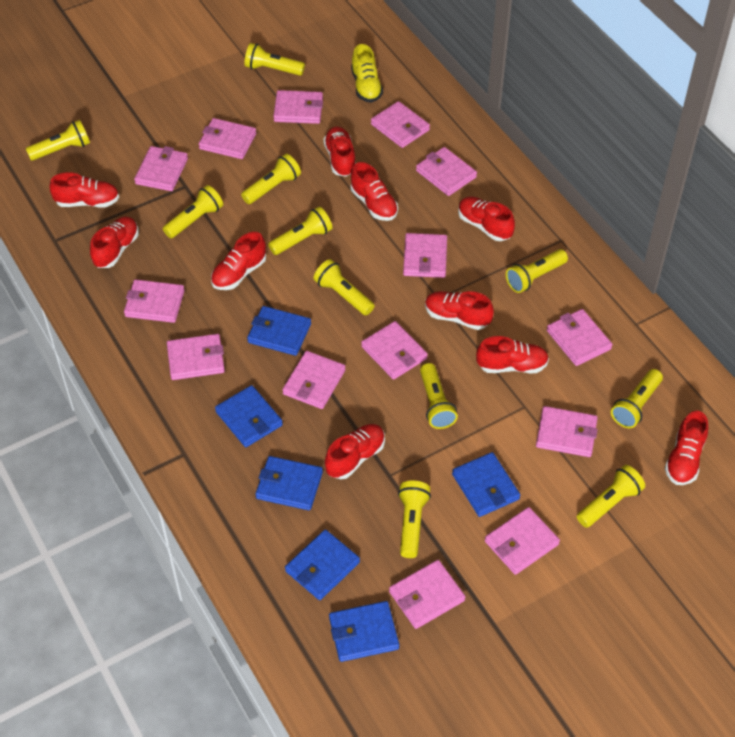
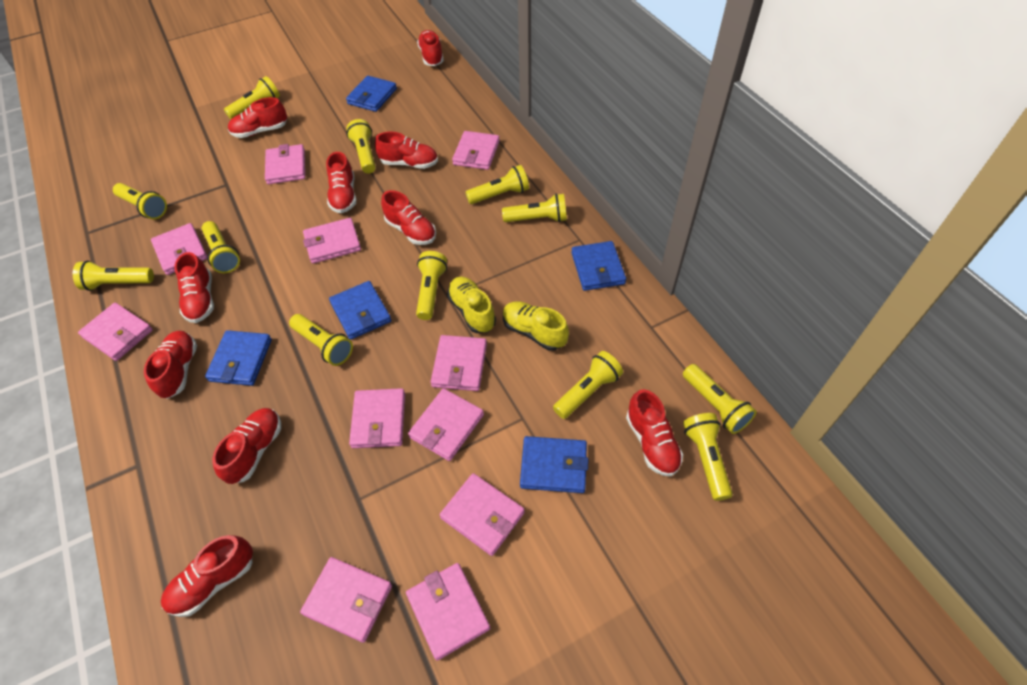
blue wallet: 6 -> 5
pink wallet: 14 -> 11
yellow flashlight: 11 -> 12
yellow shoe: 1 -> 2

